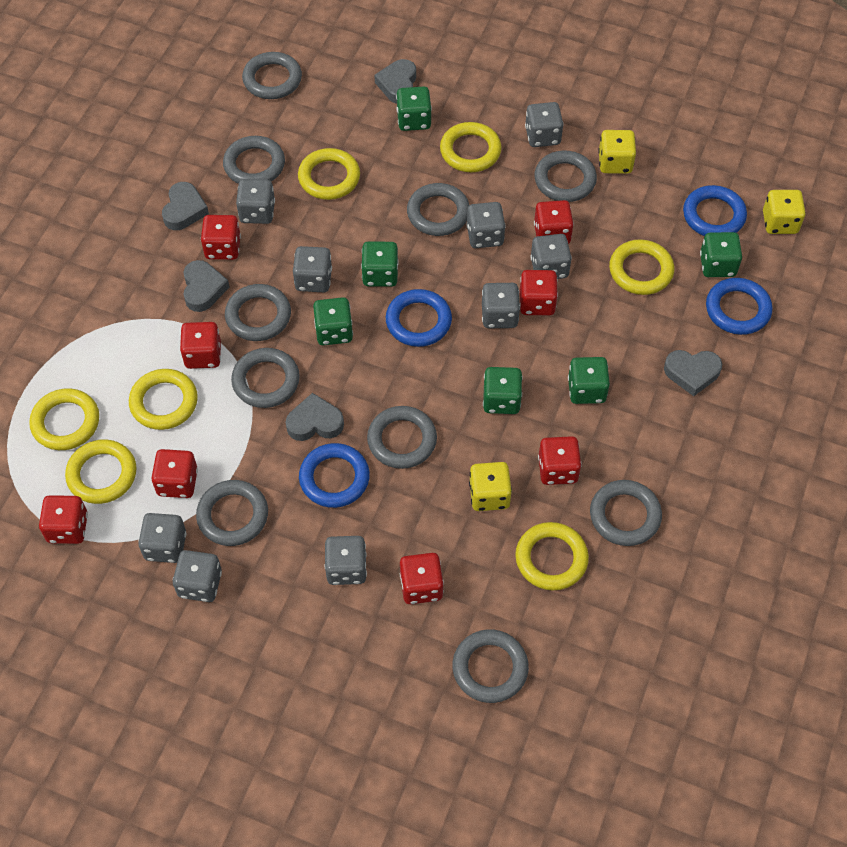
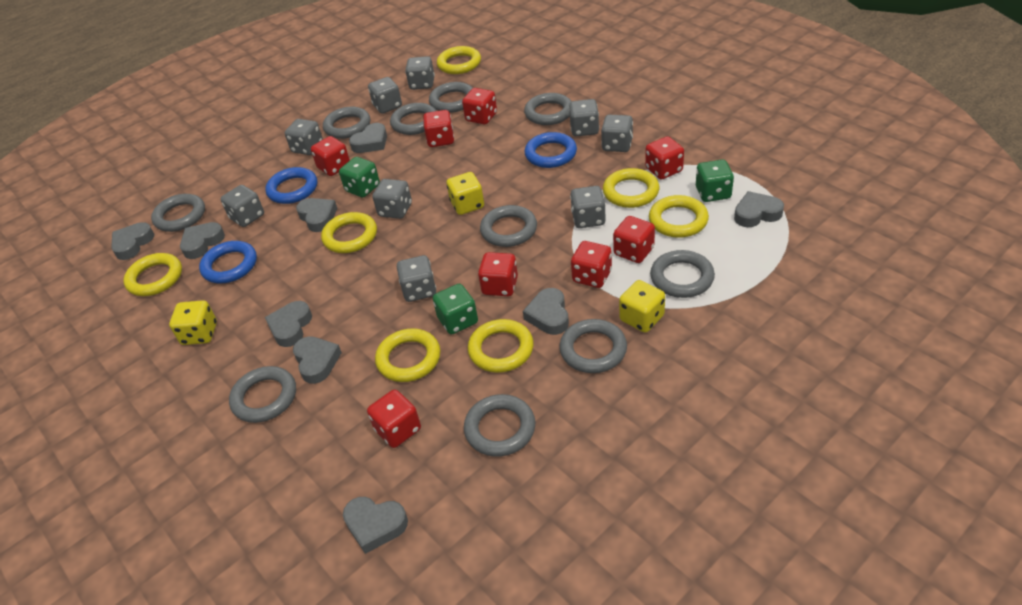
blue ring: 4 -> 3
green dice: 6 -> 3
grey heart: 5 -> 9

